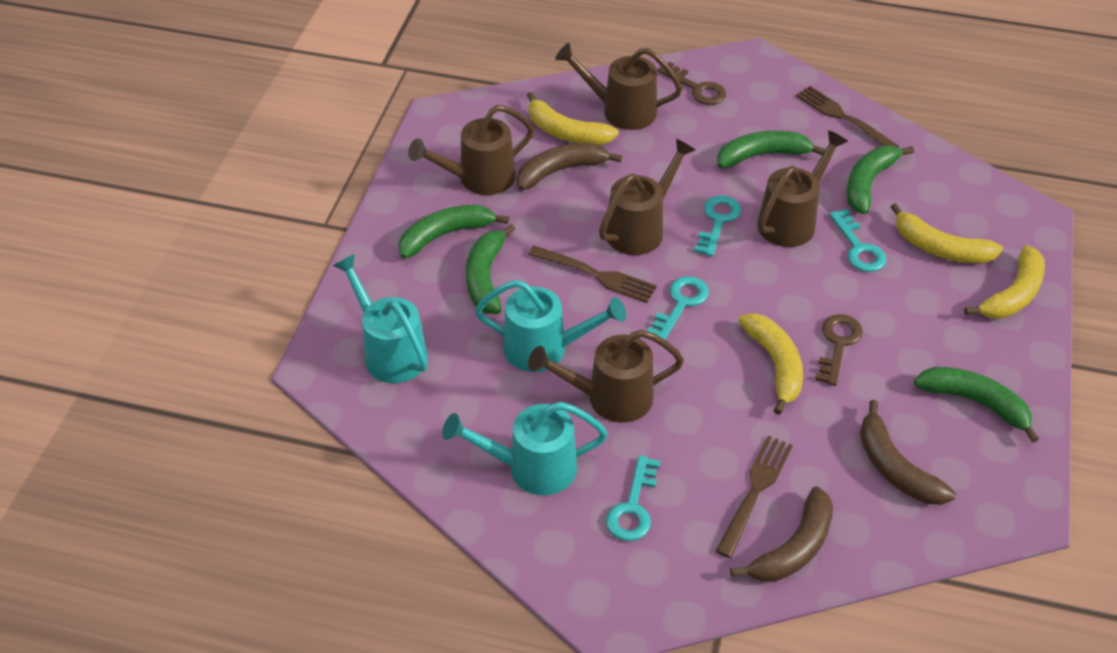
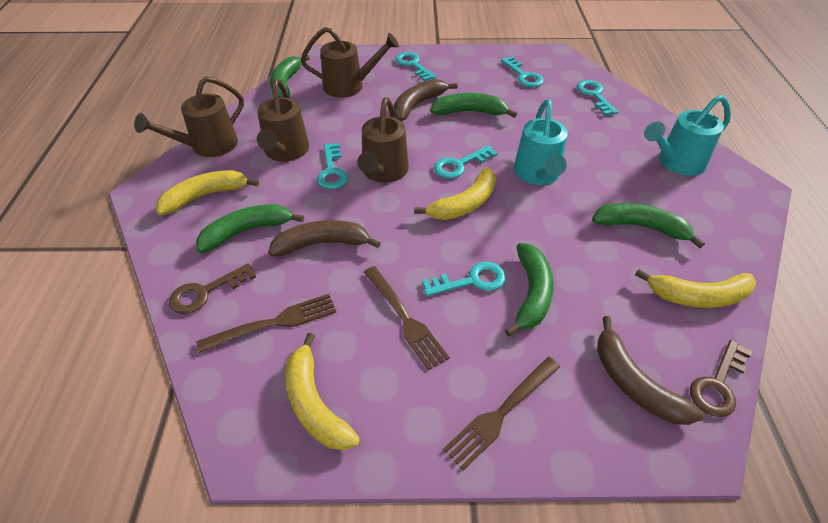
brown watering can: 5 -> 4
turquoise key: 4 -> 6
turquoise watering can: 3 -> 2

